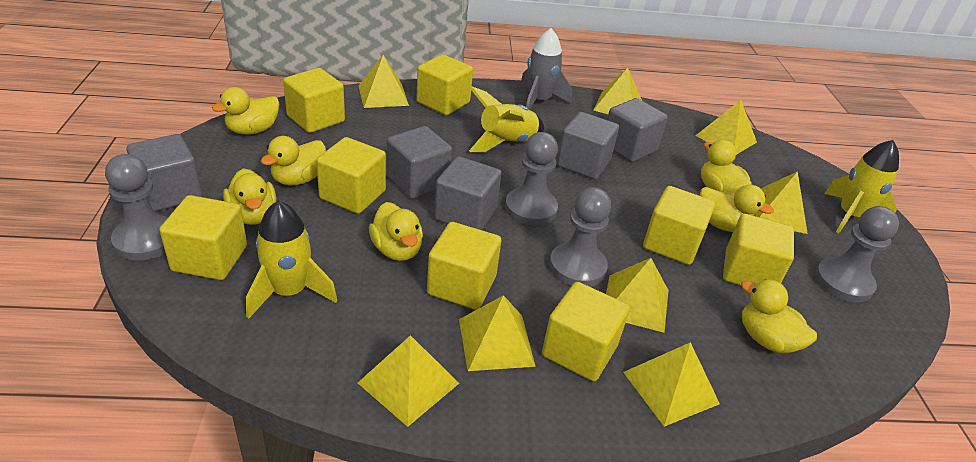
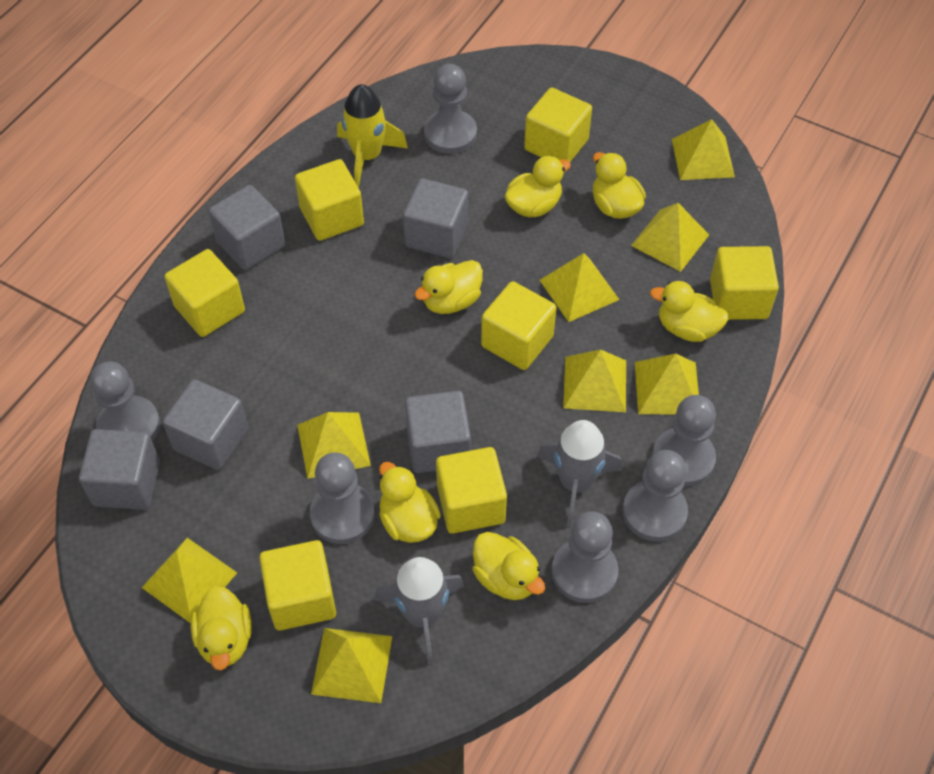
grey pawn: 4 -> 6
grey rocket: 1 -> 2
yellow cube: 8 -> 7
yellow rocket: 3 -> 1

